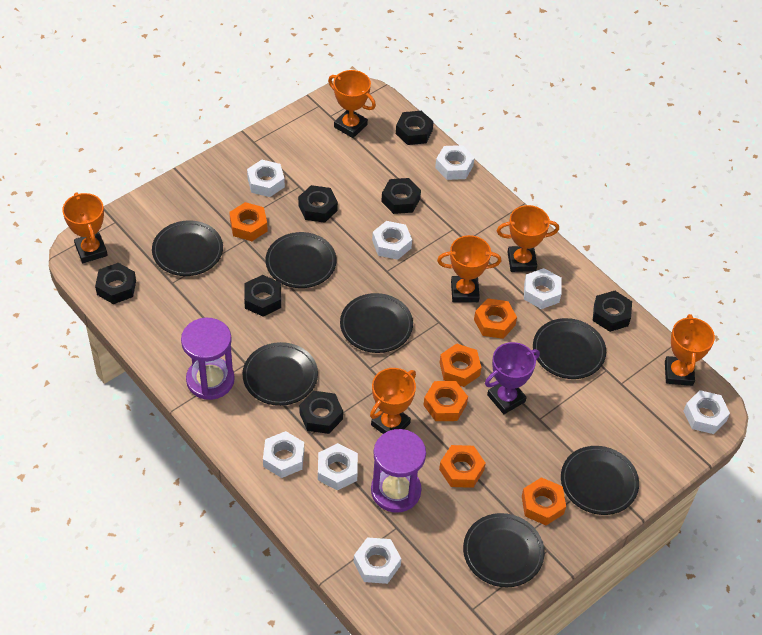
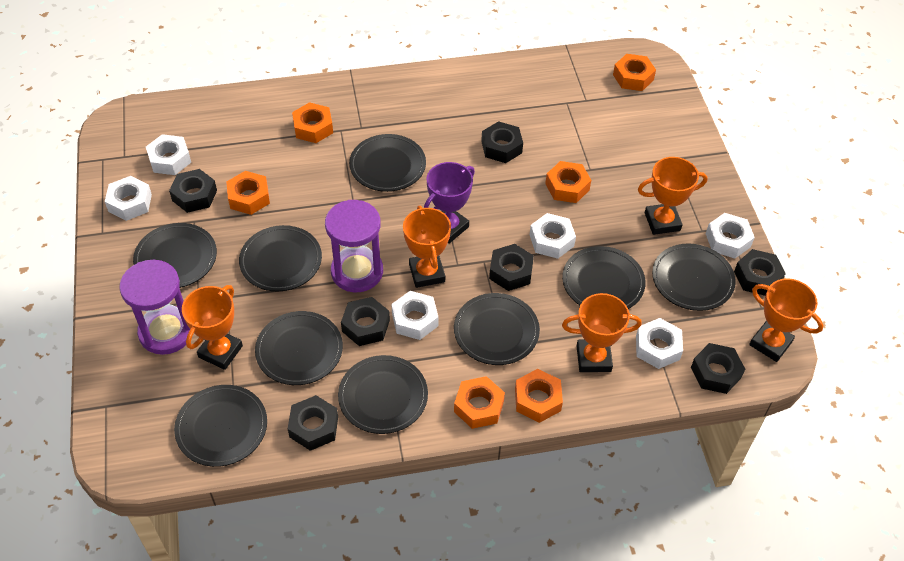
black plate: 7 -> 9
orange trophy: 6 -> 5
white nut: 8 -> 6

